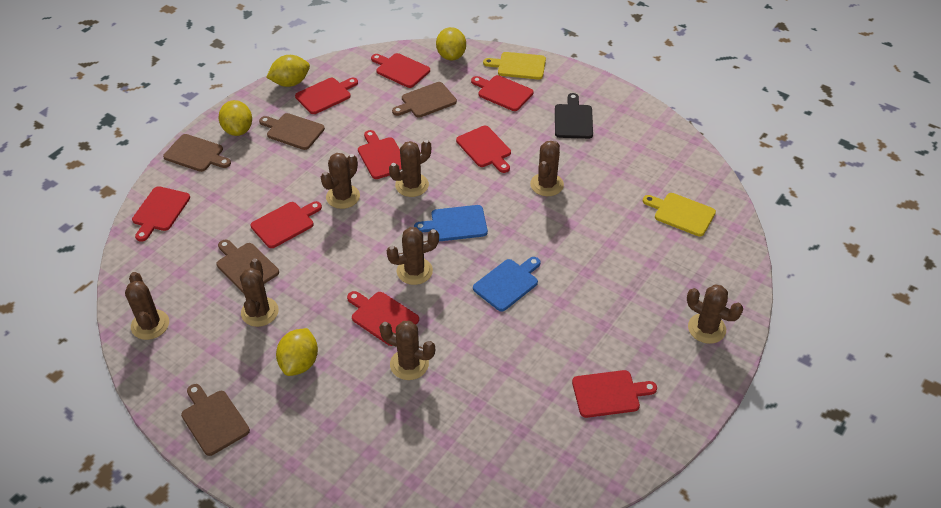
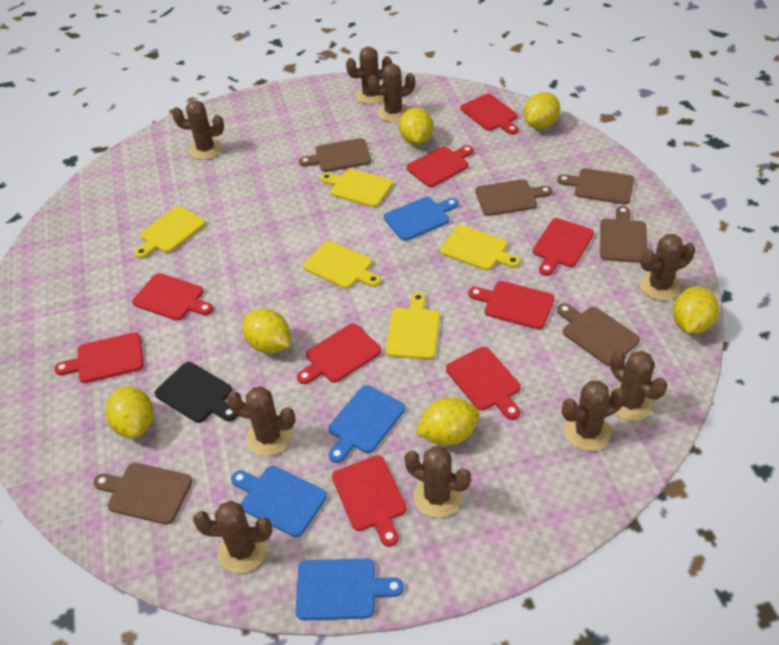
blue cutting board: 2 -> 4
brown cactus: 8 -> 9
brown cutting board: 5 -> 6
yellow cutting board: 2 -> 5
yellow lemon: 4 -> 6

